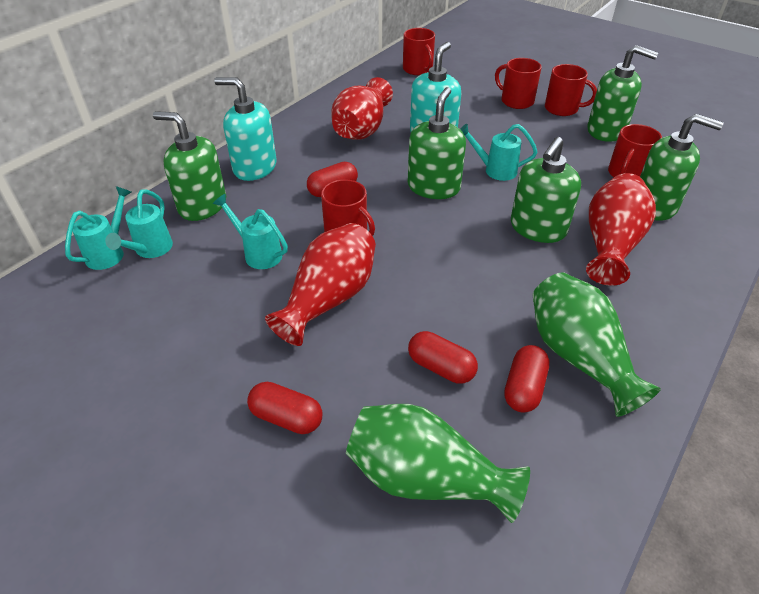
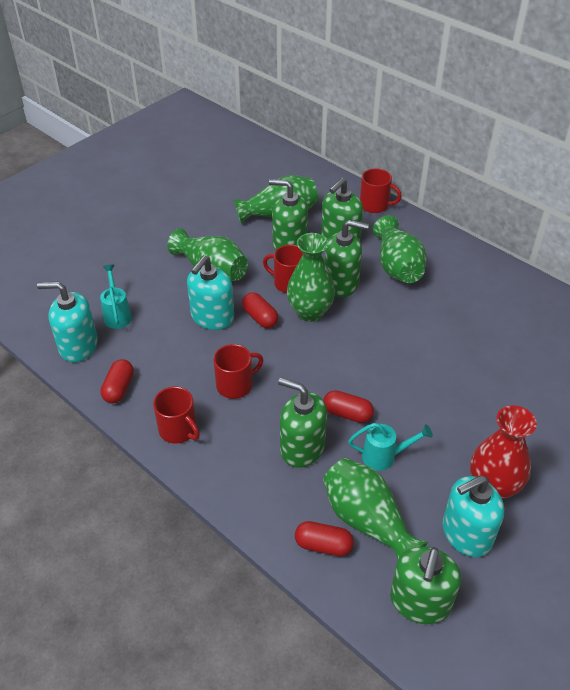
green vase: 2 -> 5
red mug: 5 -> 4
red vase: 3 -> 1
turquoise soap dispenser: 2 -> 3
turquoise watering can: 4 -> 2

